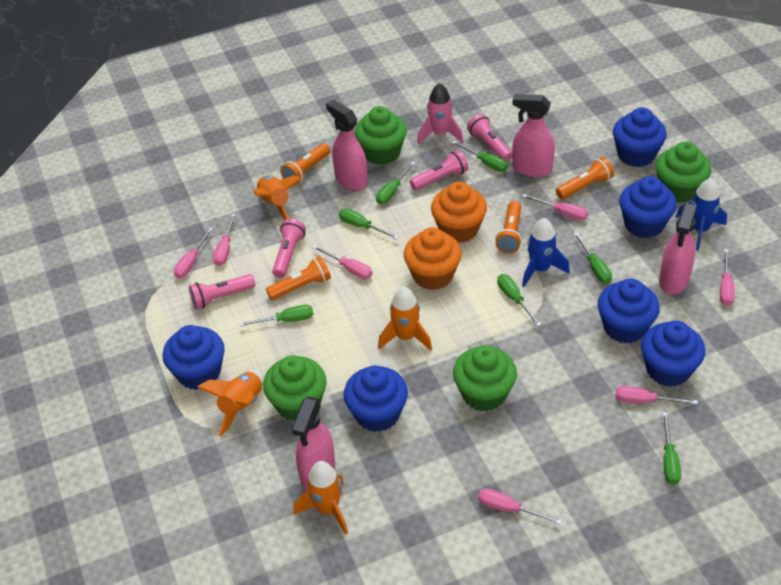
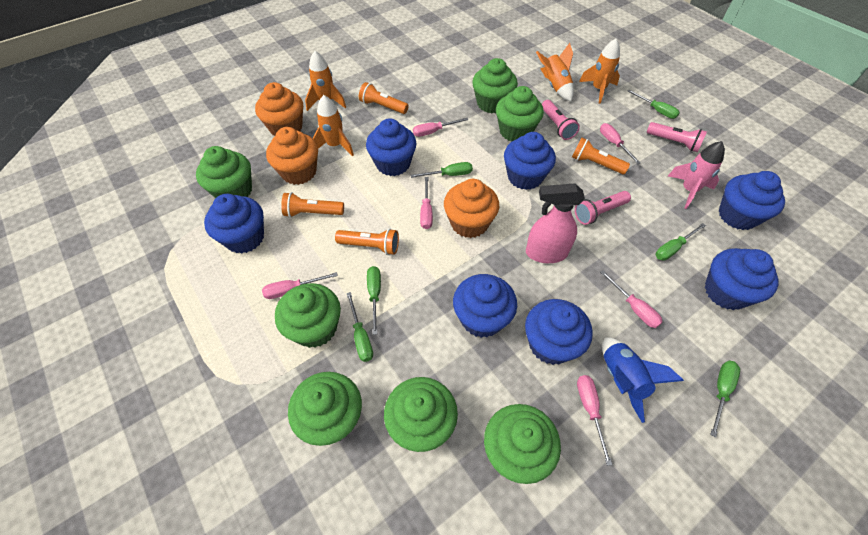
blue cupcake: 6 -> 7
blue rocket: 2 -> 1
green cupcake: 4 -> 7
green screwdriver: 7 -> 6
orange cupcake: 2 -> 3
pink flashlight: 4 -> 3
pink screwdriver: 7 -> 6
pink spray bottle: 4 -> 1

